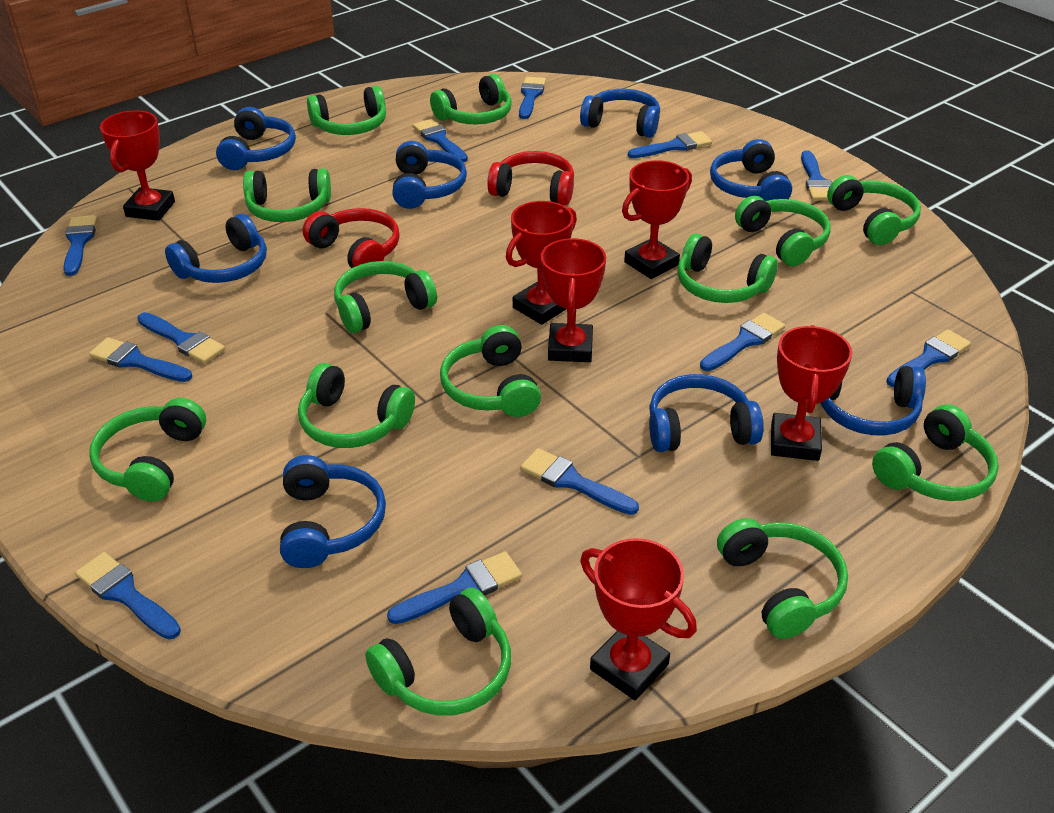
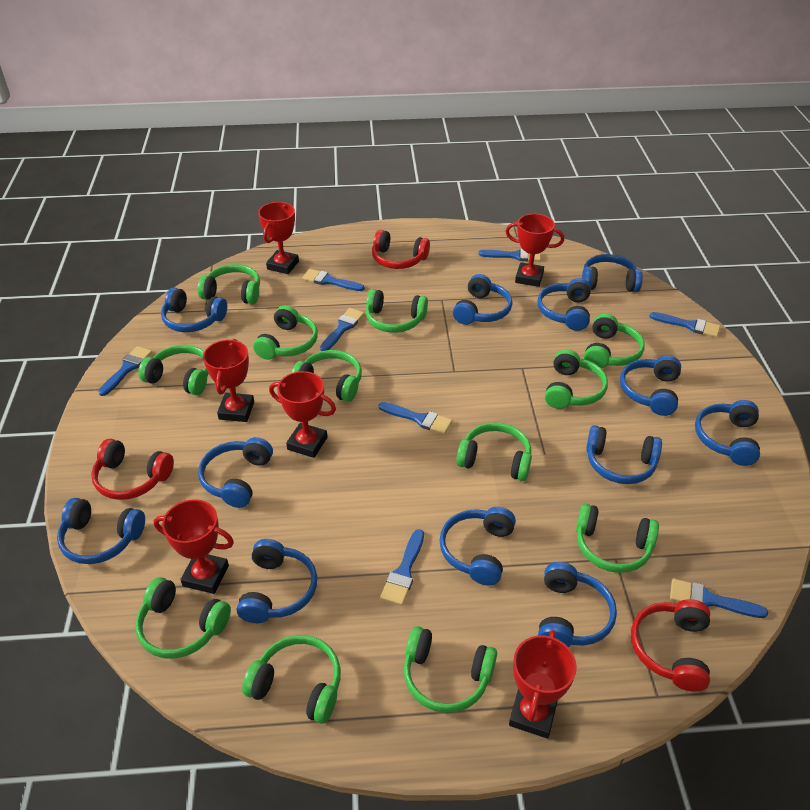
blue brush: 12 -> 8
blue headphones: 8 -> 12
green headphones: 13 -> 12
red headphones: 2 -> 3

